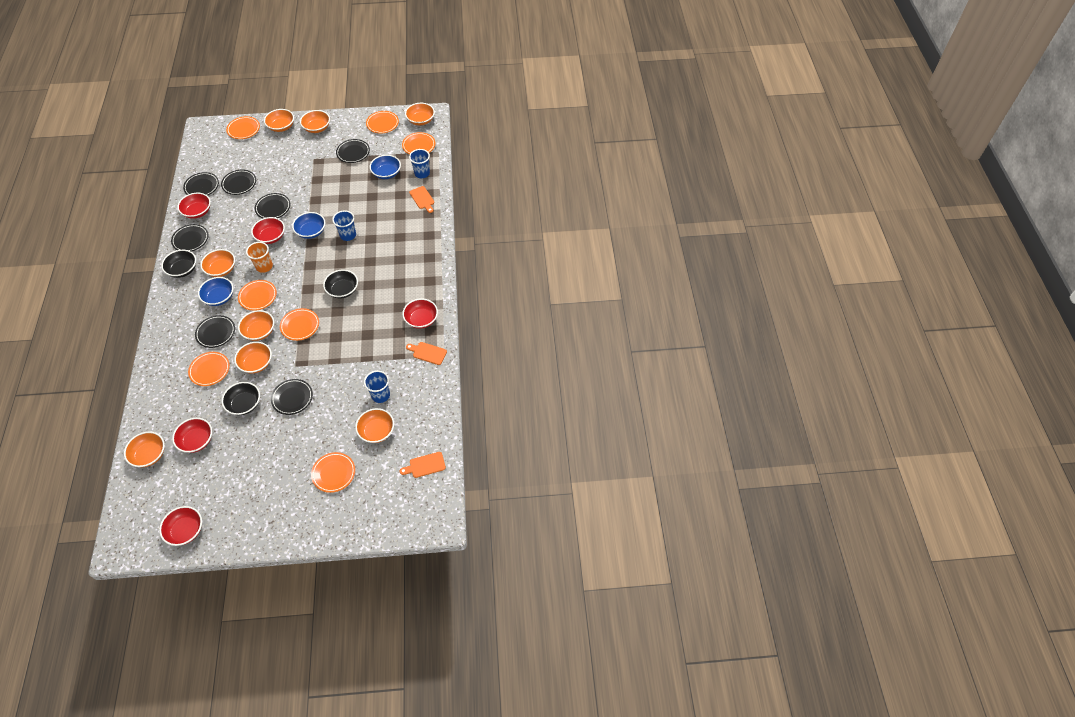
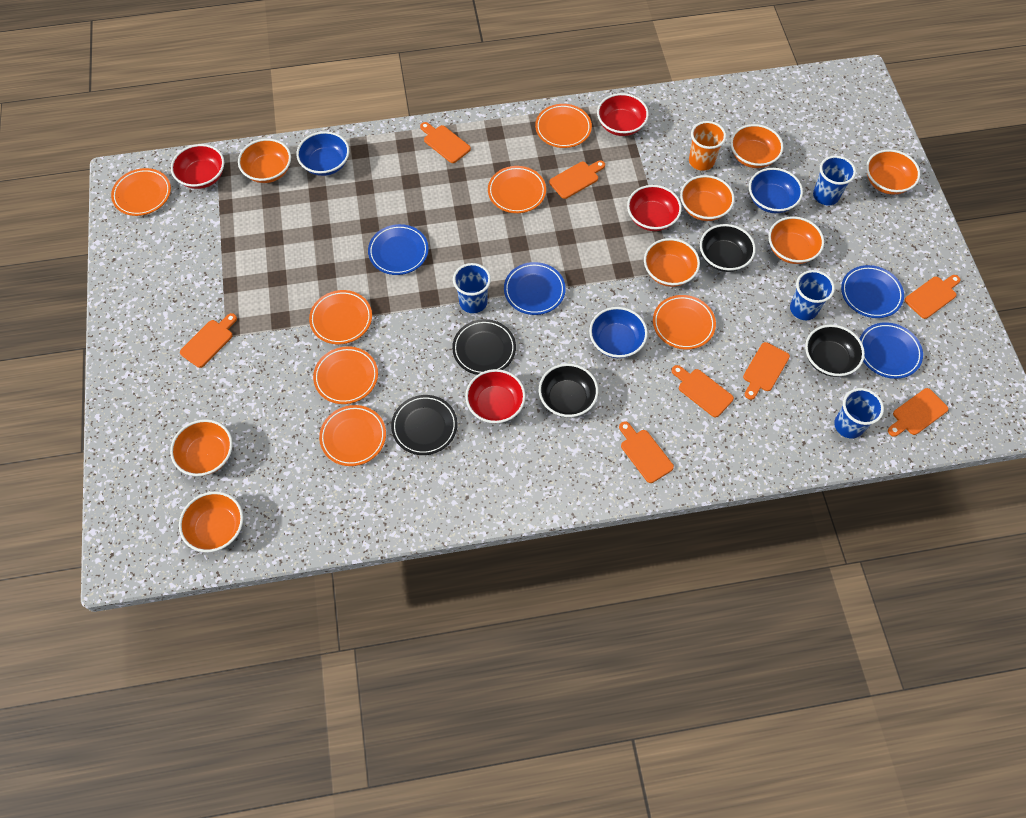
black plate: 7 -> 2
blue cup: 3 -> 4
blue plate: 0 -> 4
orange cutting board: 3 -> 8
red bowl: 5 -> 4

